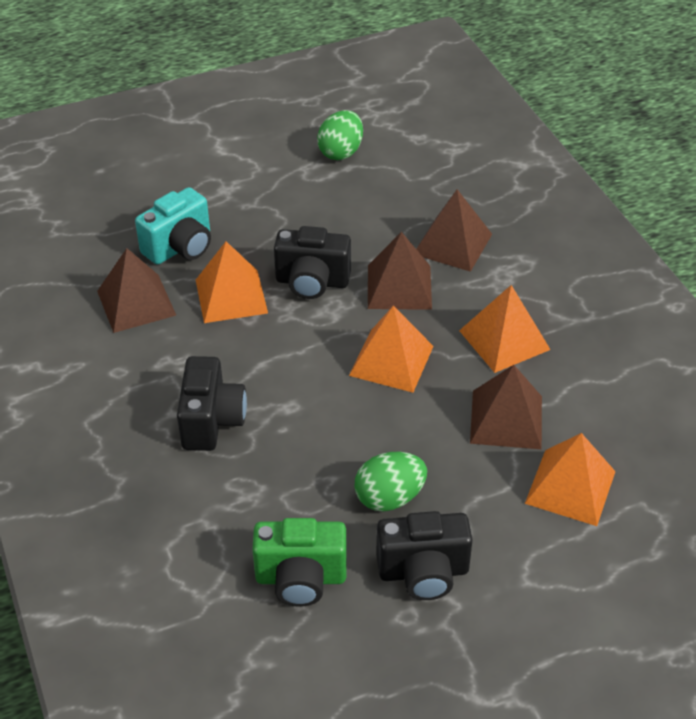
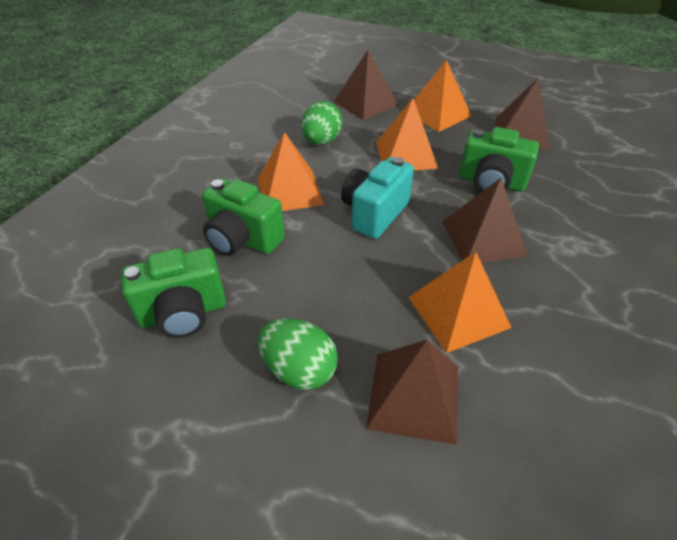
black camera: 3 -> 0
green camera: 1 -> 3

